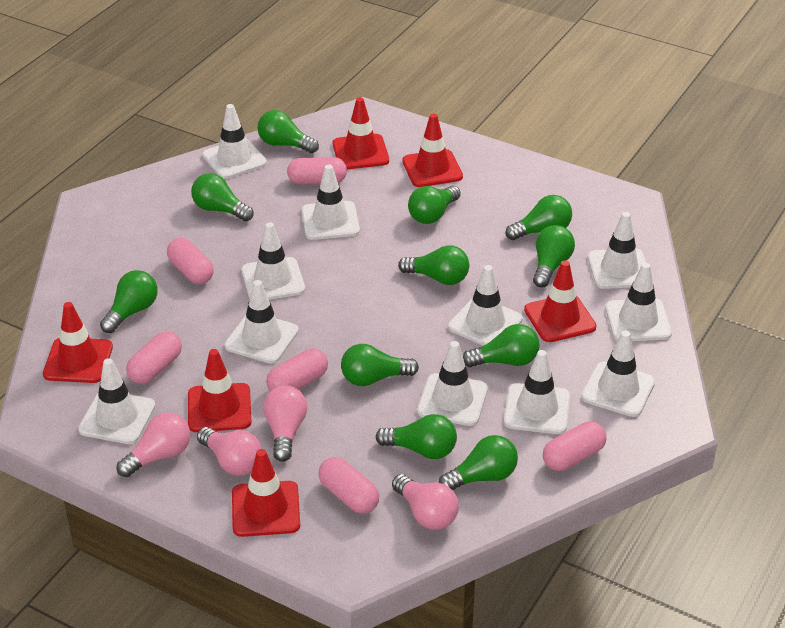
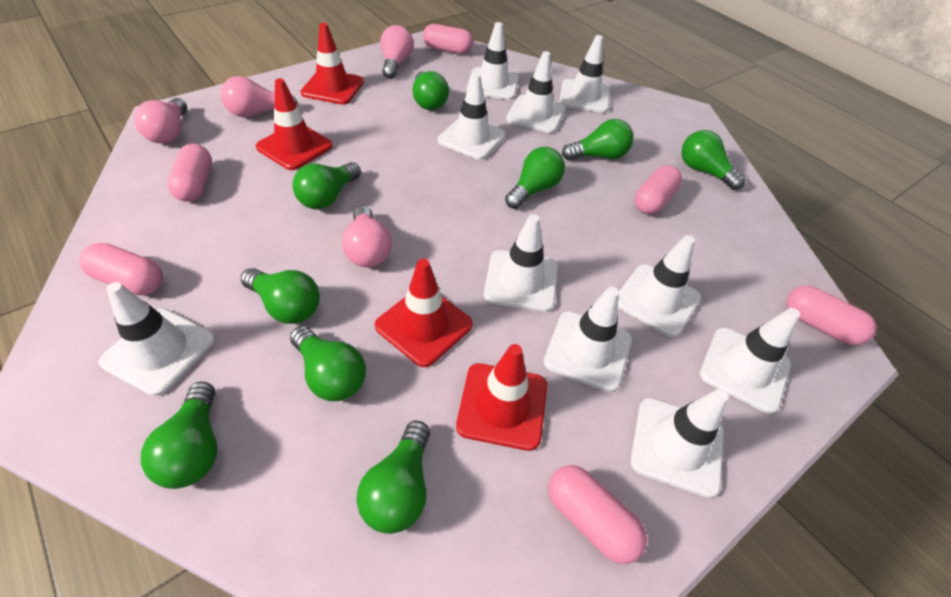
green light bulb: 11 -> 9
red traffic cone: 6 -> 4
white traffic cone: 11 -> 10

